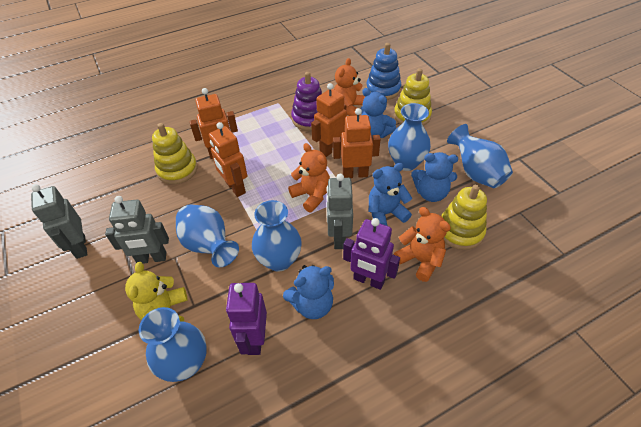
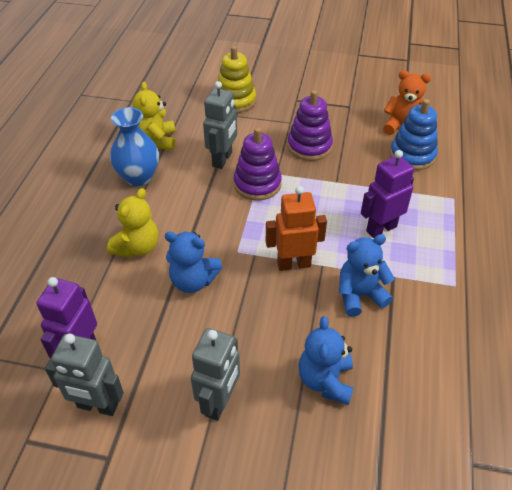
blue teddy bear: 4 -> 3
blue vase: 5 -> 1
orange robot: 4 -> 1
orange teddy bear: 3 -> 1
purple stacking toy: 1 -> 2
yellow stacking toy: 3 -> 1
yellow teddy bear: 1 -> 2

